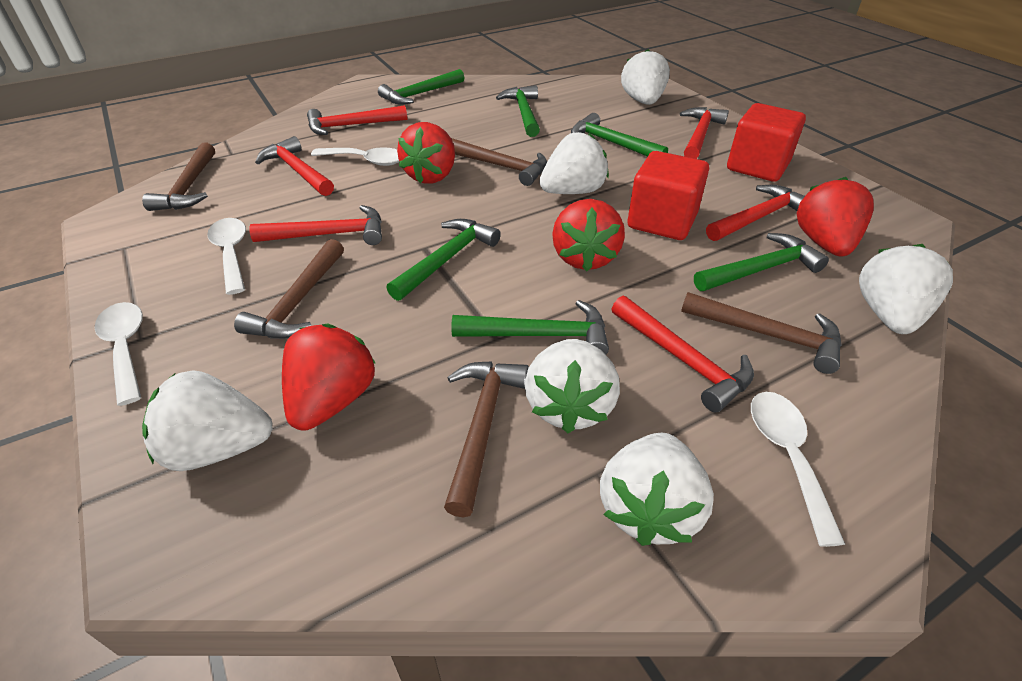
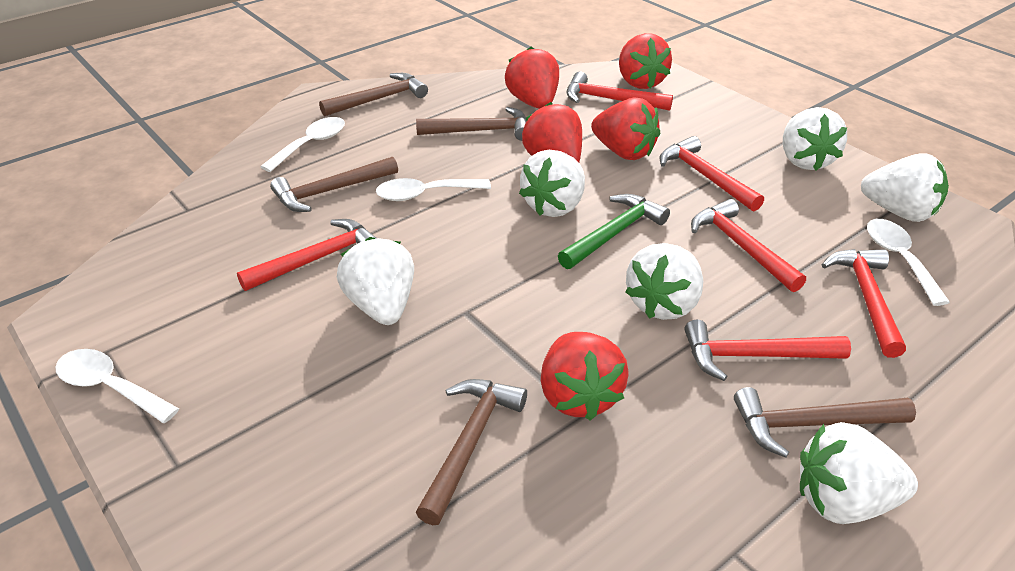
green hammer: 6 -> 1
red cube: 2 -> 0
red strawberry: 4 -> 5

